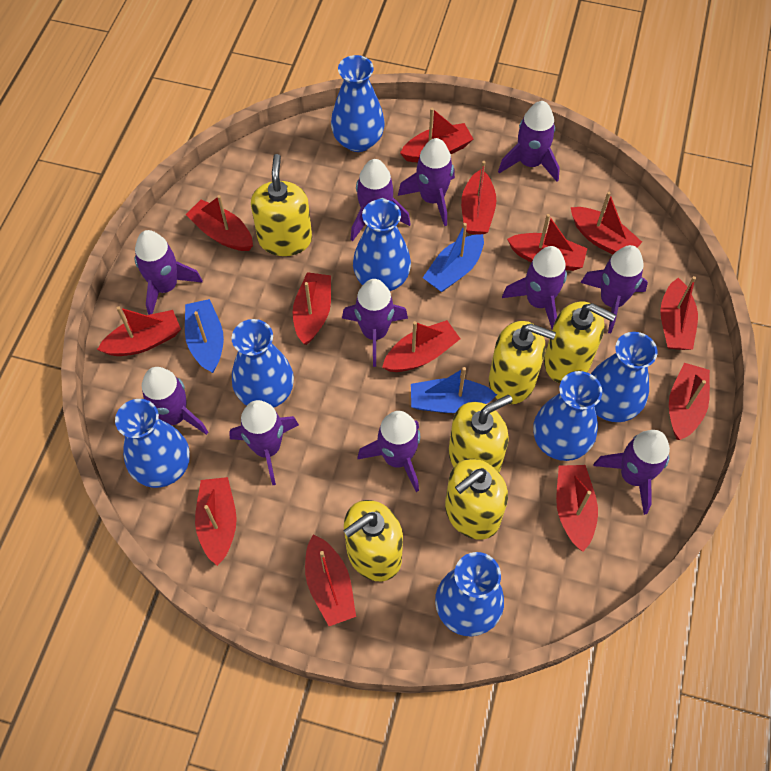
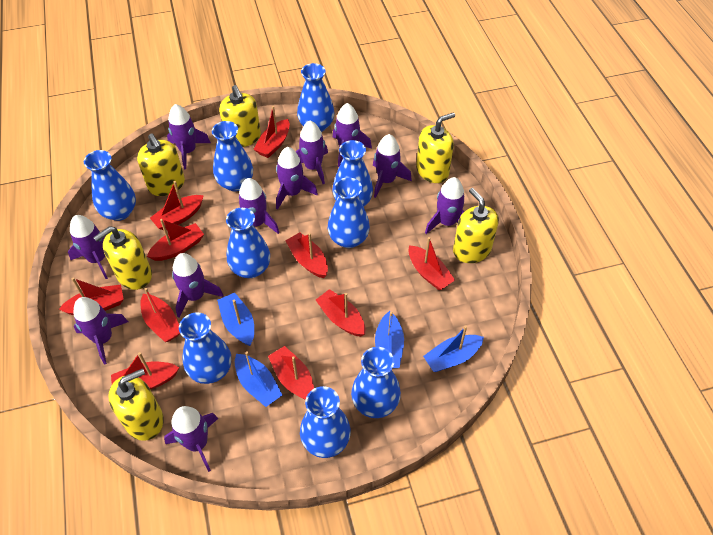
blue boat: 3 -> 4
blue vase: 7 -> 9
red boat: 13 -> 10

